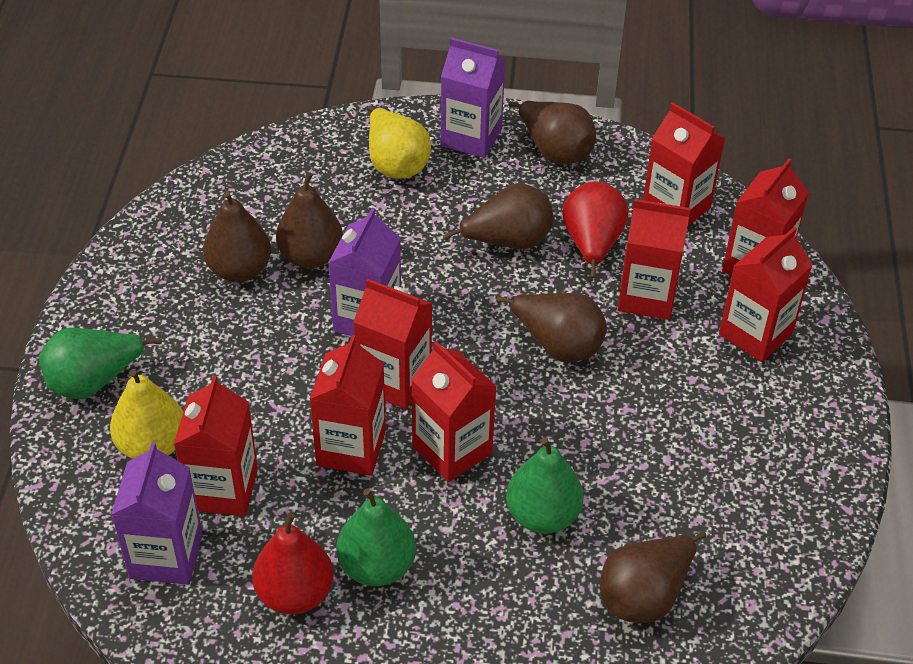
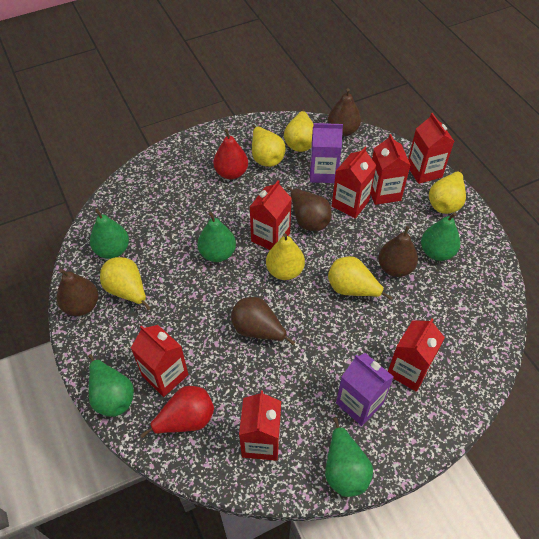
brown pear: 6 -> 5
green pear: 3 -> 5
purple carton: 3 -> 2
red carton: 8 -> 7
yellow pear: 2 -> 6

